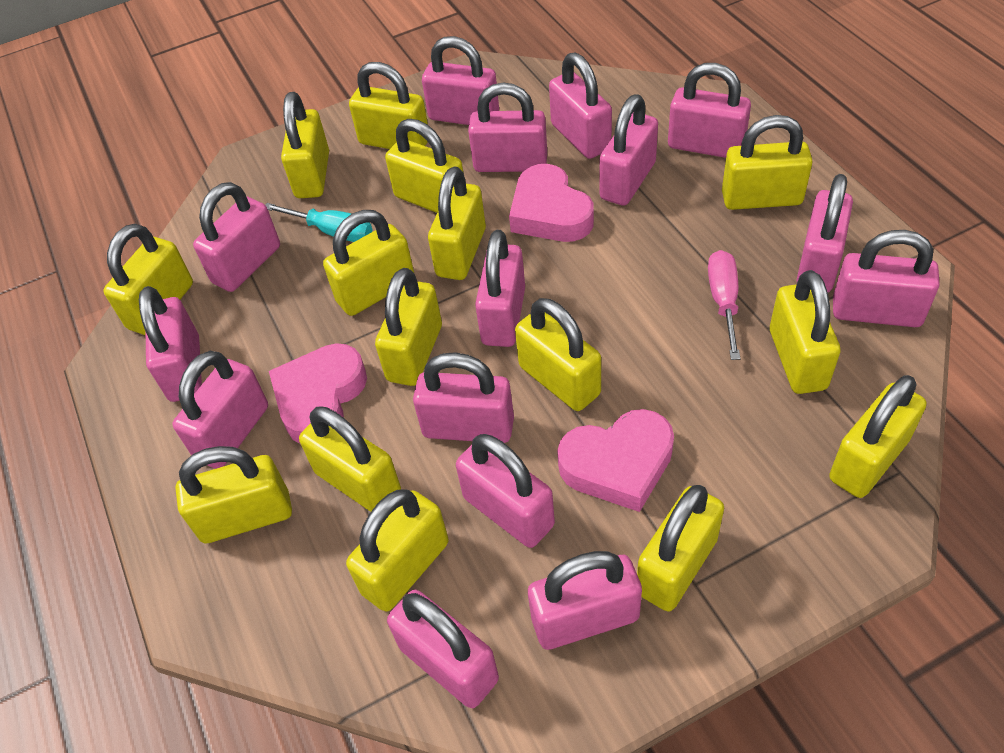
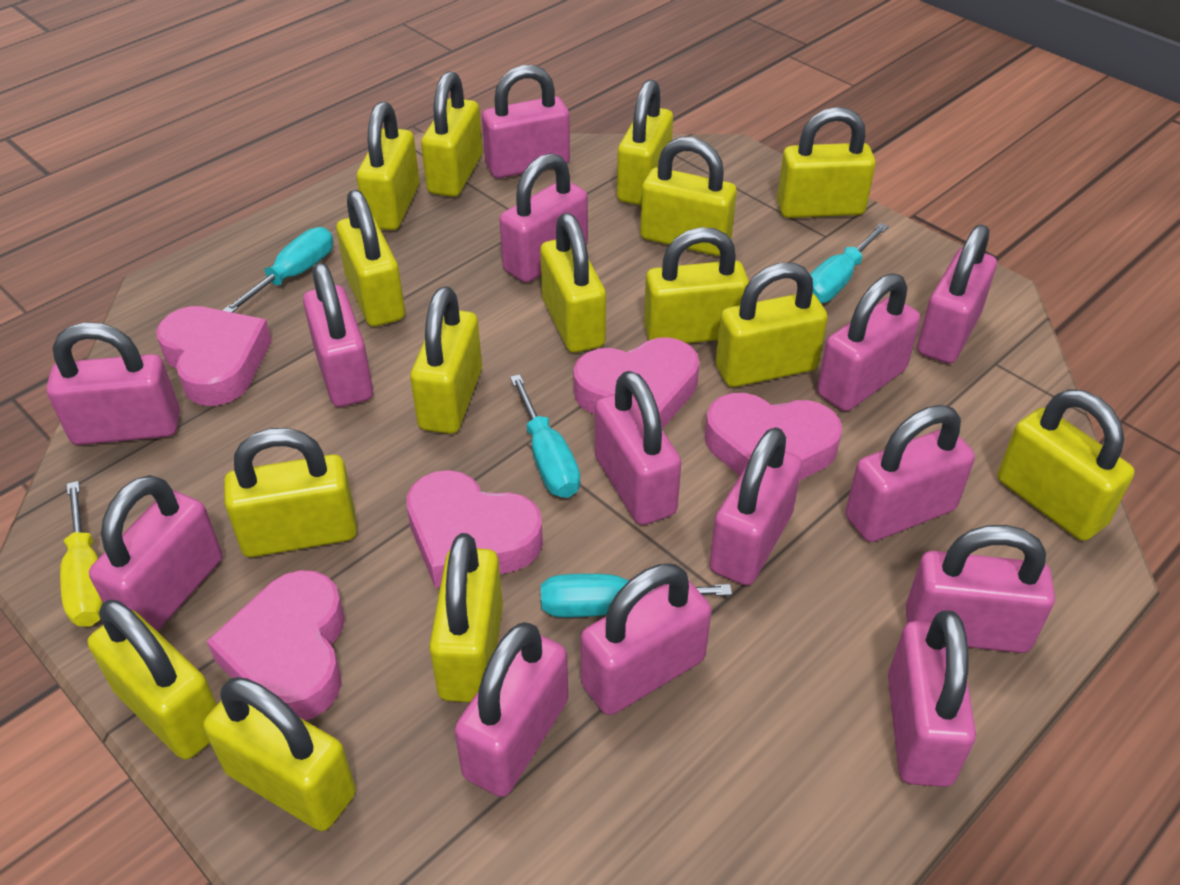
pink heart: 3 -> 5
pink padlock: 15 -> 14
pink screwdriver: 1 -> 0
turquoise screwdriver: 1 -> 4
yellow screwdriver: 0 -> 1

